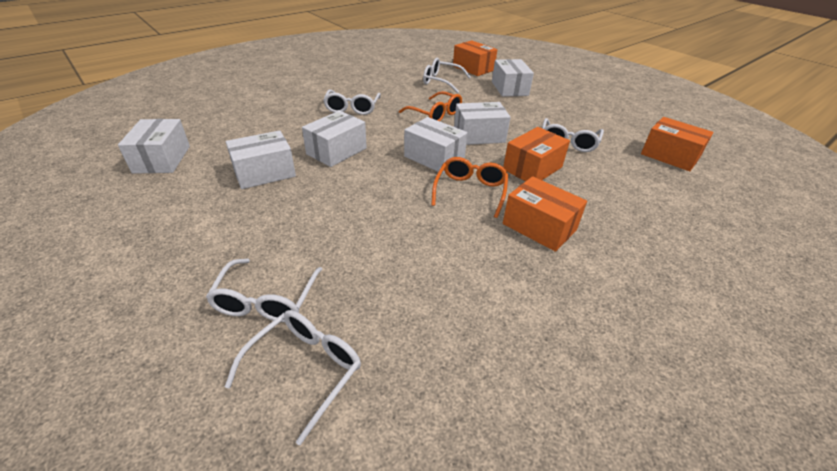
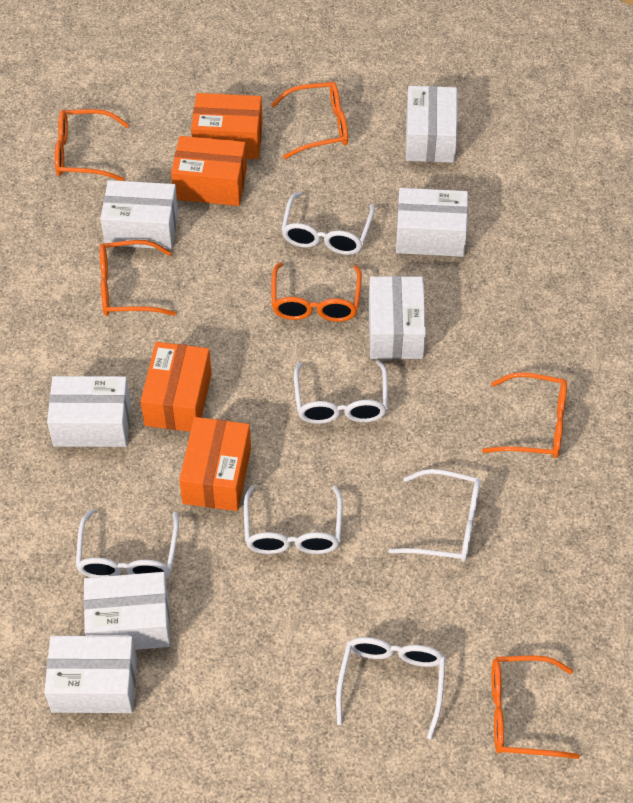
orange glasses: 2 -> 6
white box: 6 -> 7
white glasses: 5 -> 6

